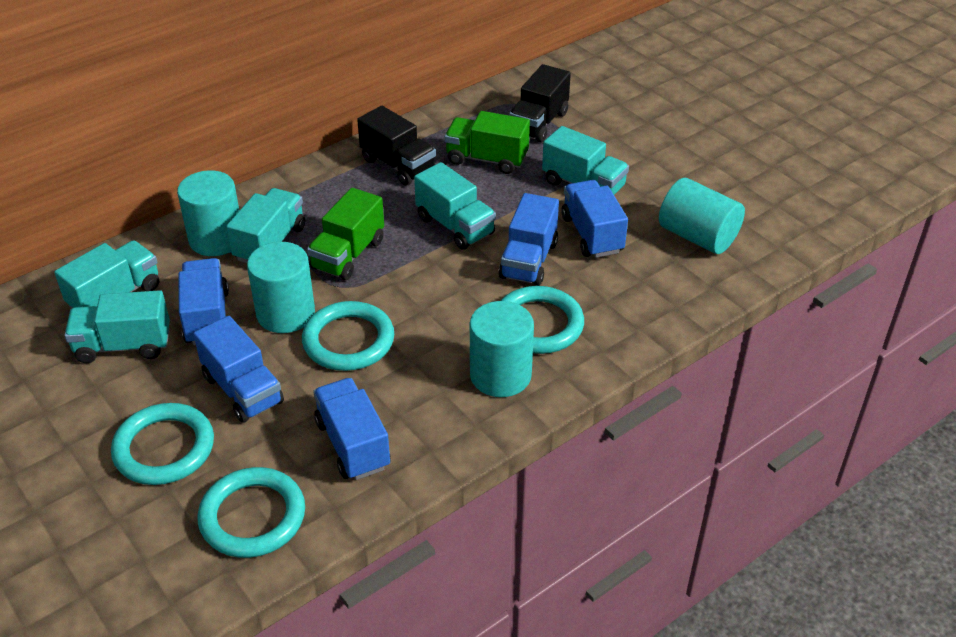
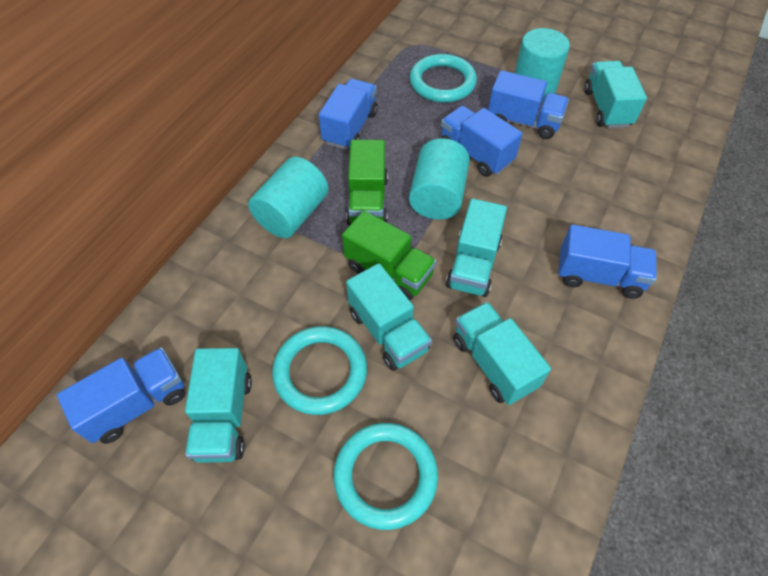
black truck: 2 -> 0
turquoise cylinder: 4 -> 3
turquoise ring: 4 -> 3

